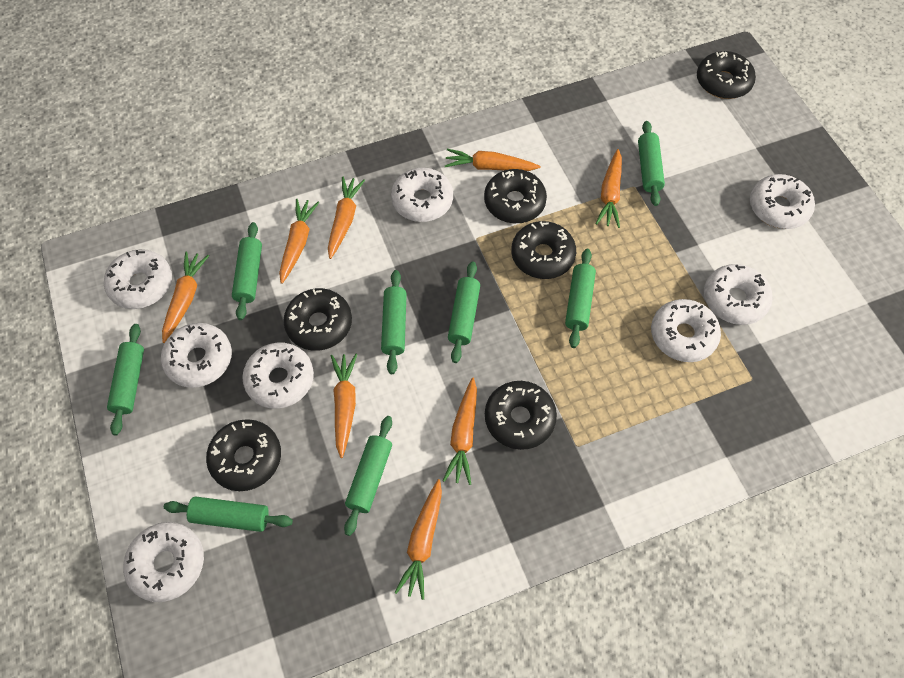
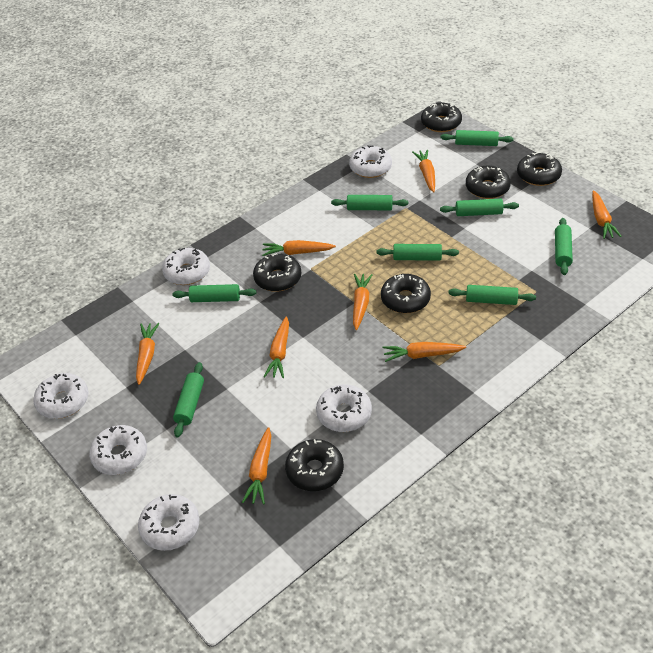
white donut: 8 -> 6

